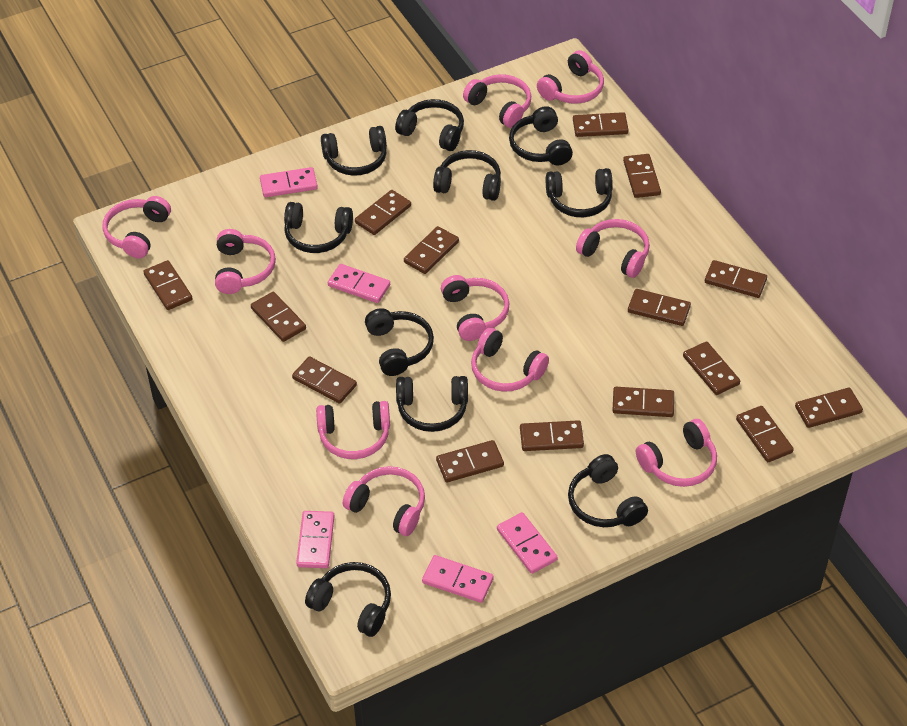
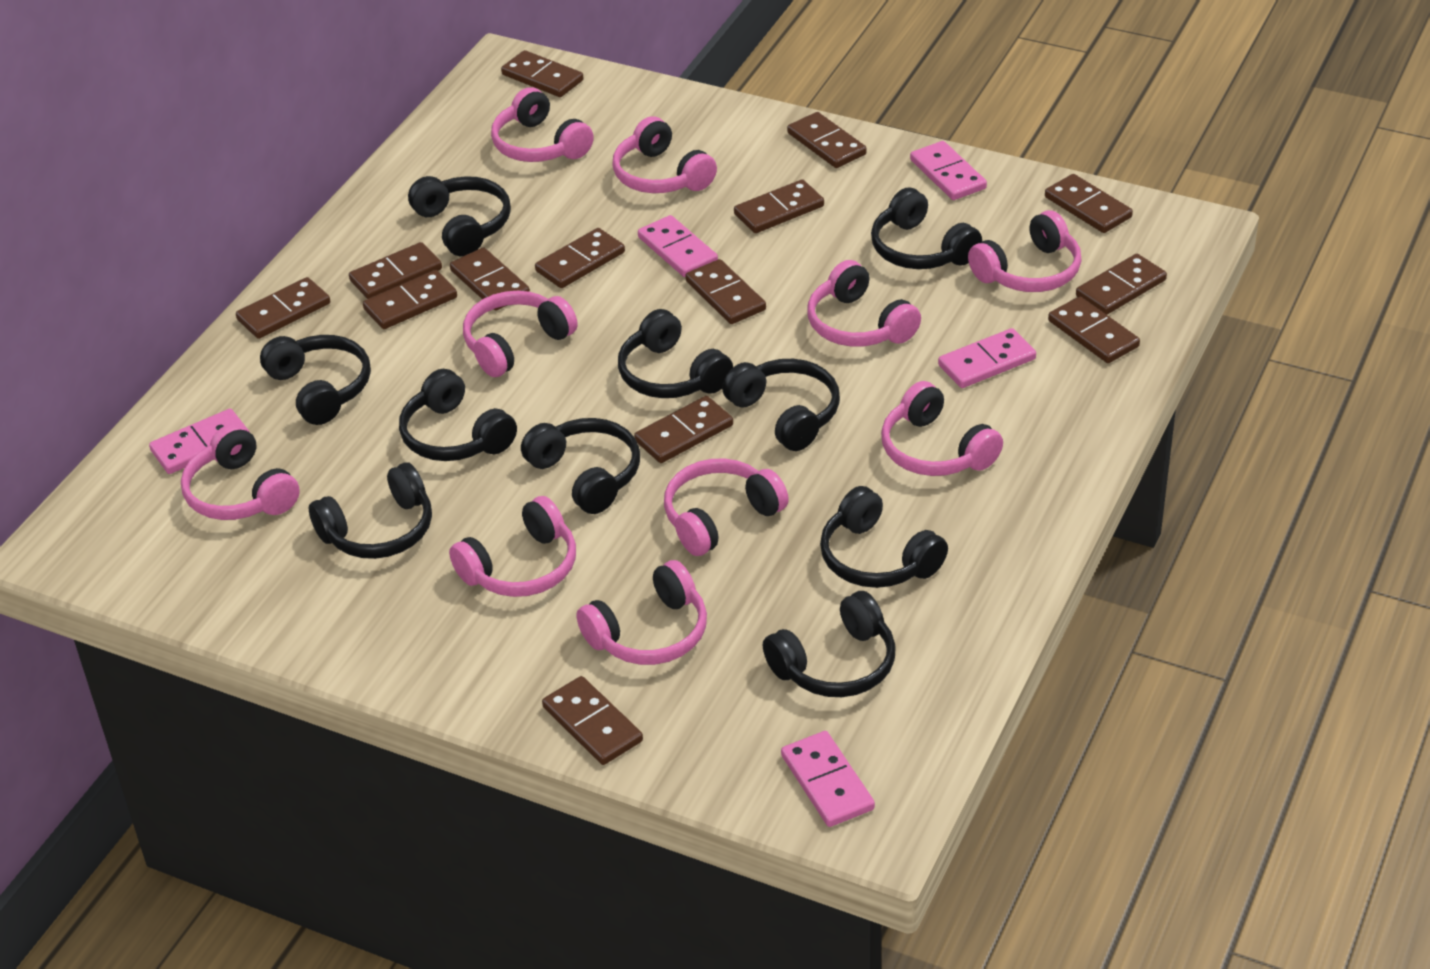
brown domino: 15 -> 14

